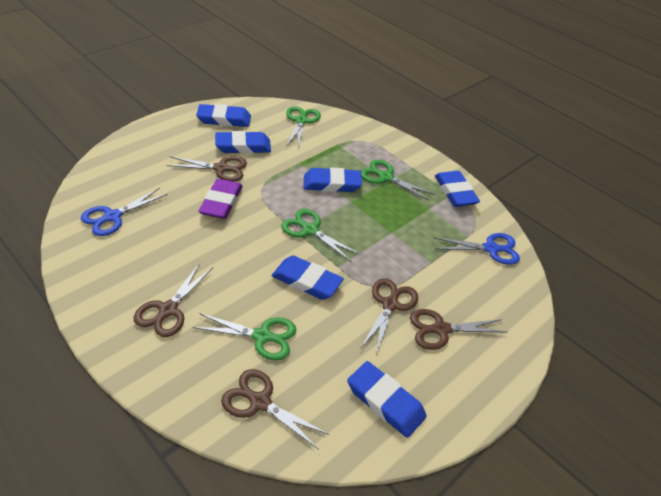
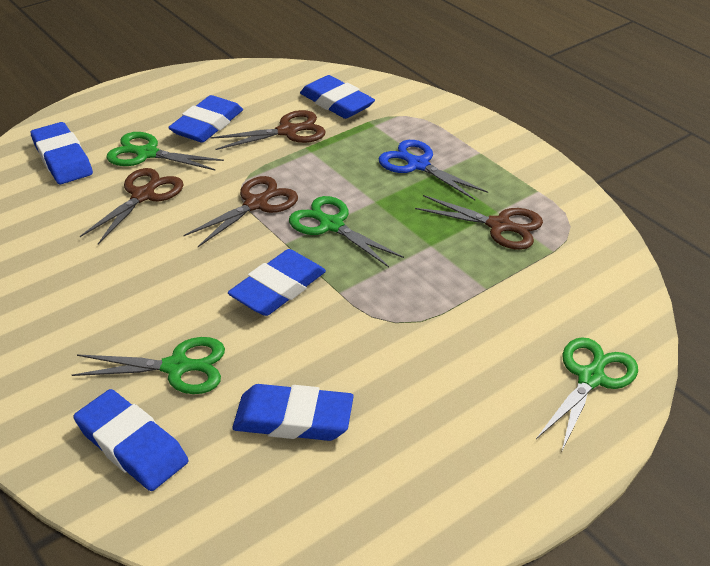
blue scissors: 2 -> 1
brown scissors: 5 -> 4
purple eraser: 1 -> 0

